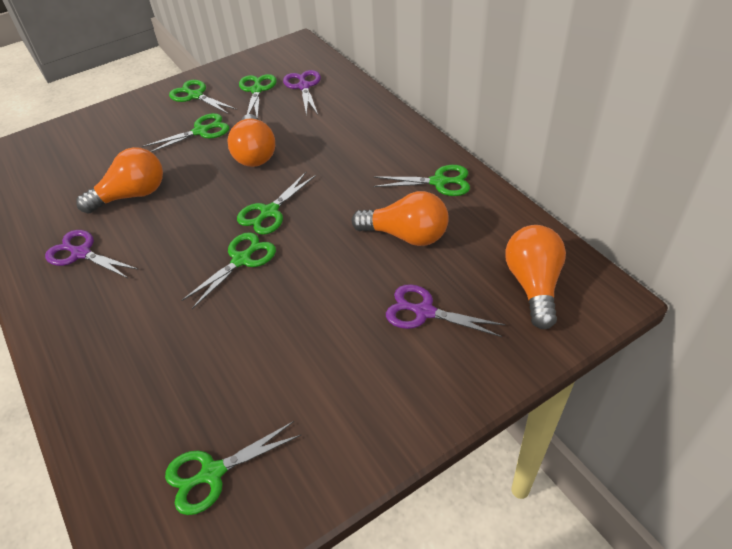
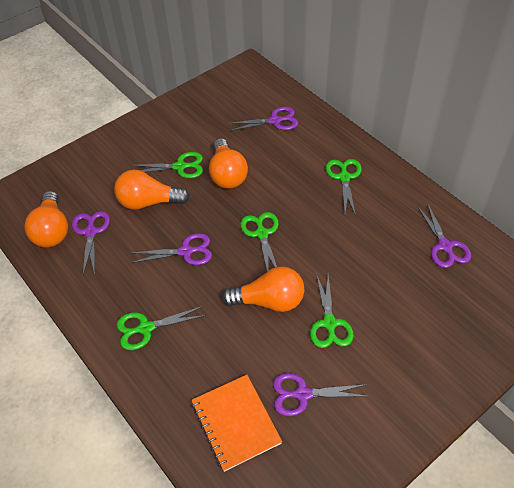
green scissors: 7 -> 5
orange notebook: 0 -> 1
purple scissors: 3 -> 5

